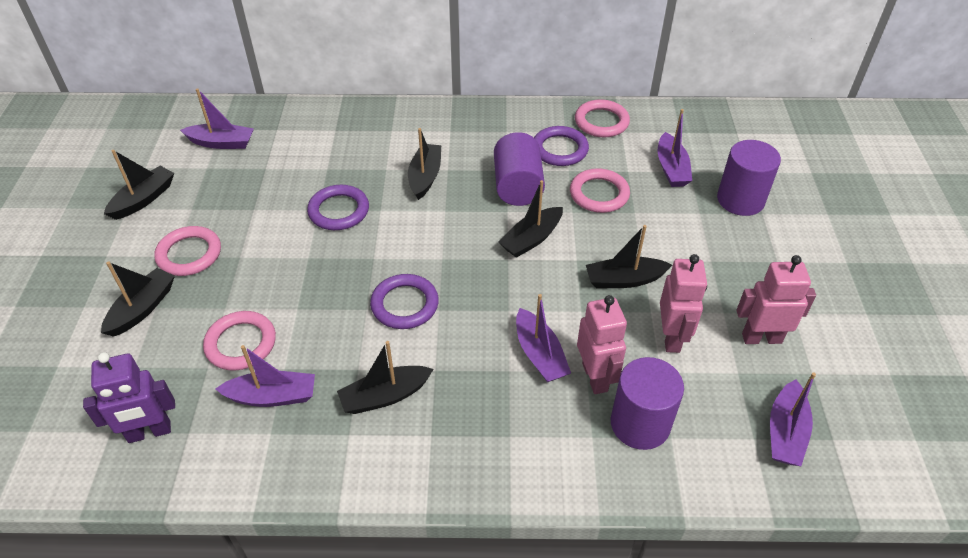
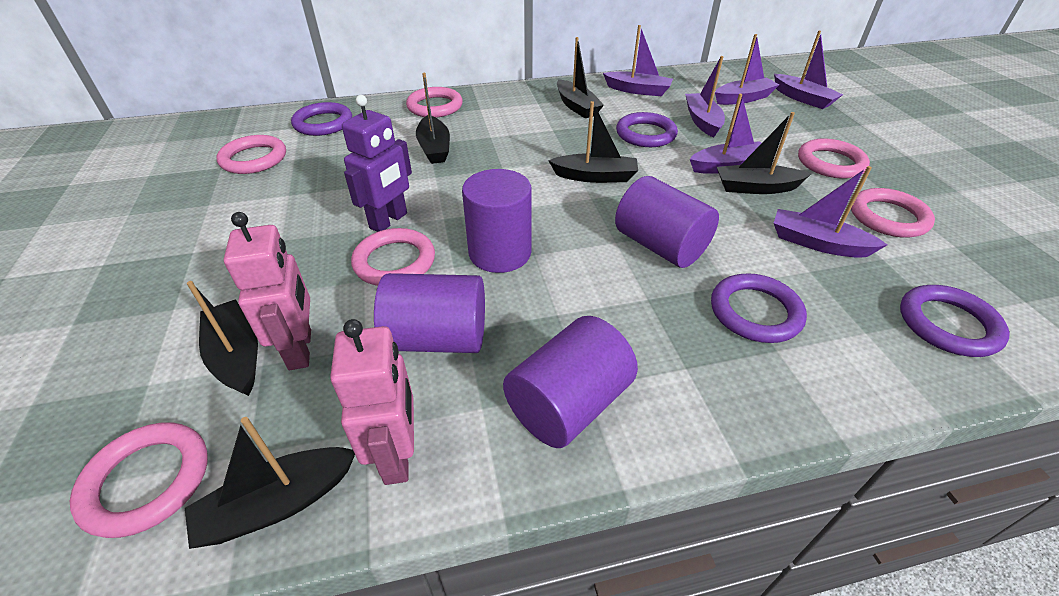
pink ring: 4 -> 6
pink robot: 3 -> 2
purple boat: 5 -> 6
purple cylinder: 3 -> 4
purple ring: 3 -> 4

